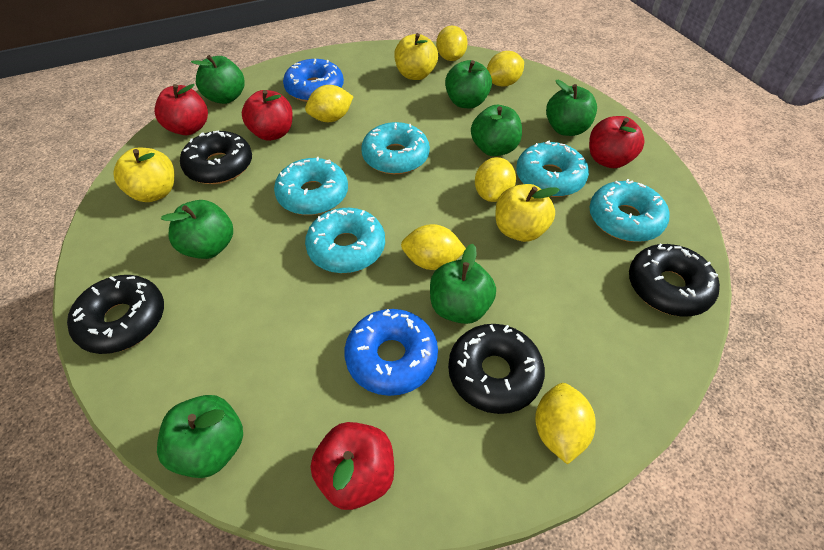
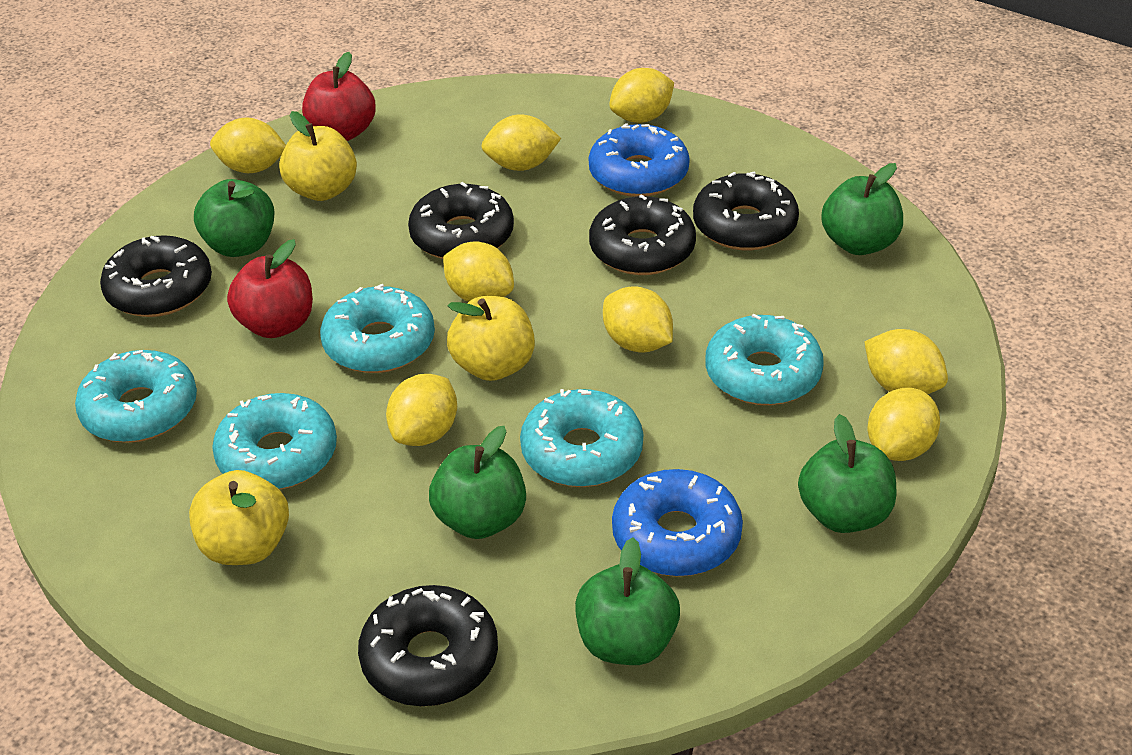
black donut: 4 -> 5
green apple: 7 -> 5
red apple: 4 -> 2
yellow lemon: 6 -> 8

